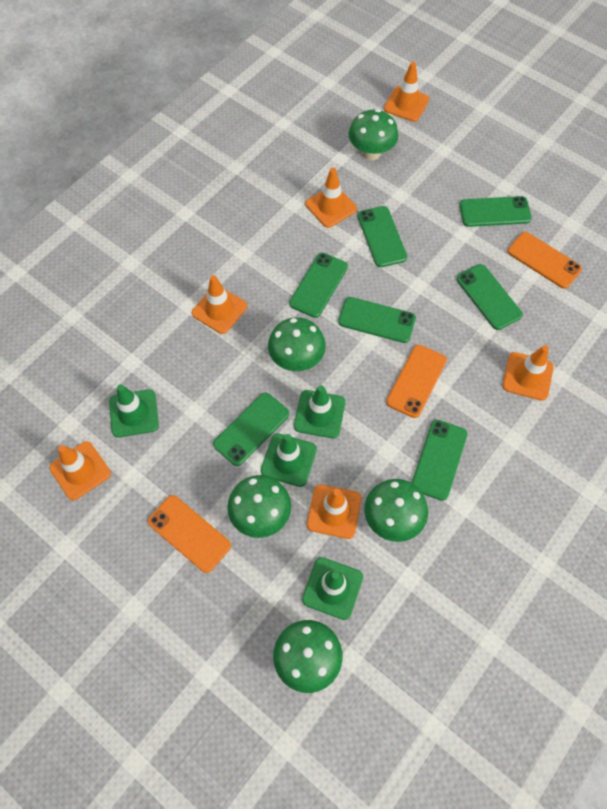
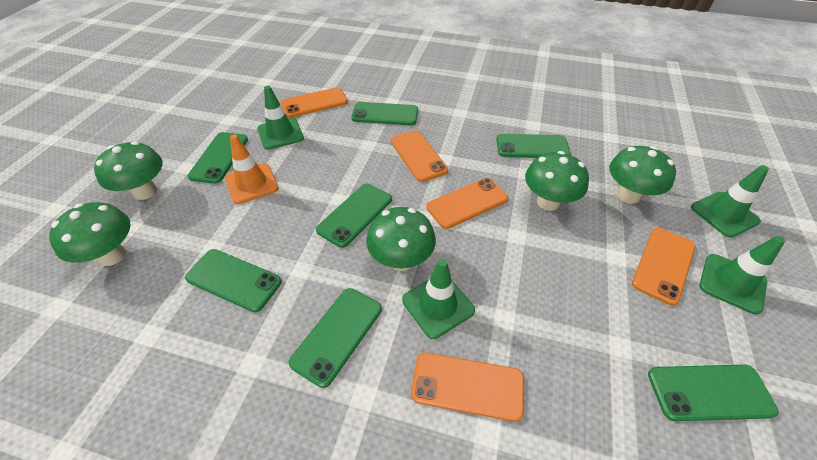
orange phone: 3 -> 5
orange traffic cone: 6 -> 1

